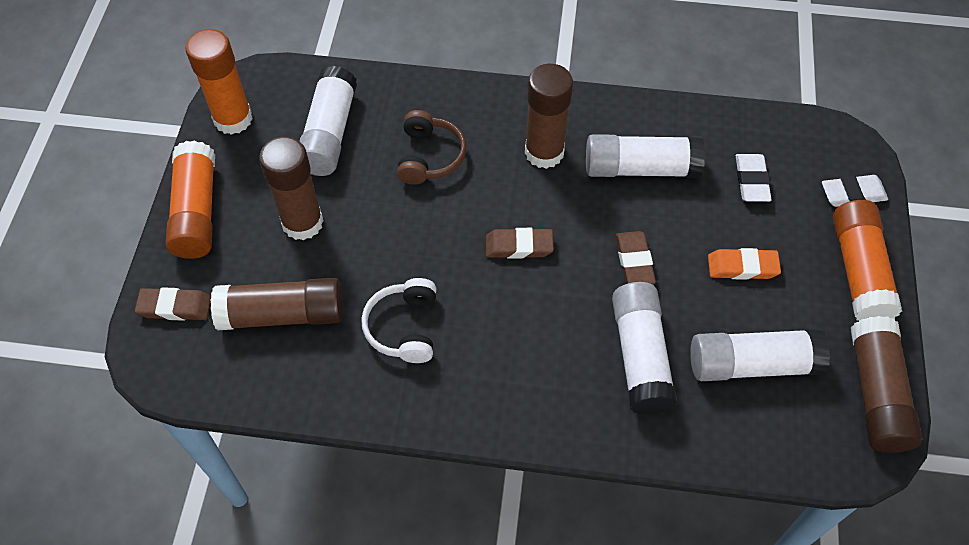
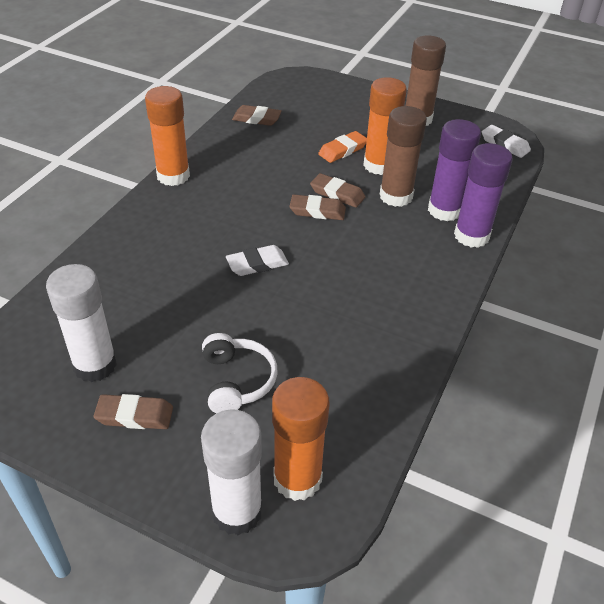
brown eraser: 3 -> 4
brown glue stick: 4 -> 2
brown headphones: 1 -> 0
purple glue stick: 0 -> 2
white glue stick: 4 -> 2

